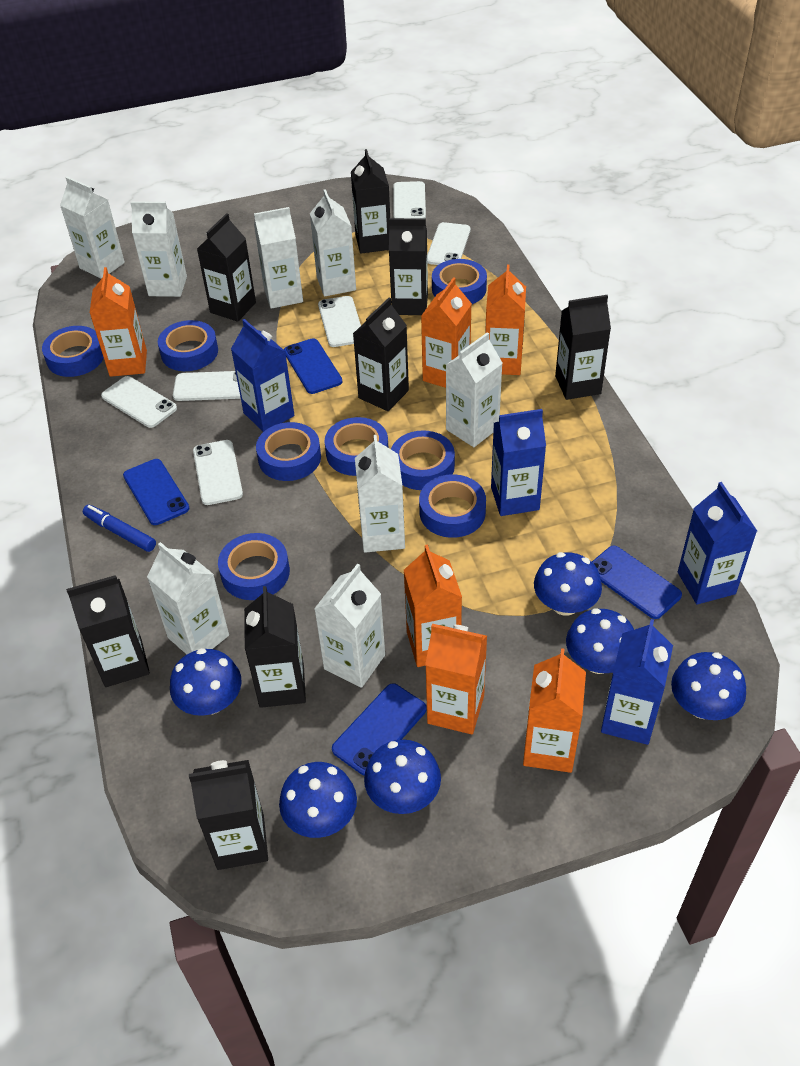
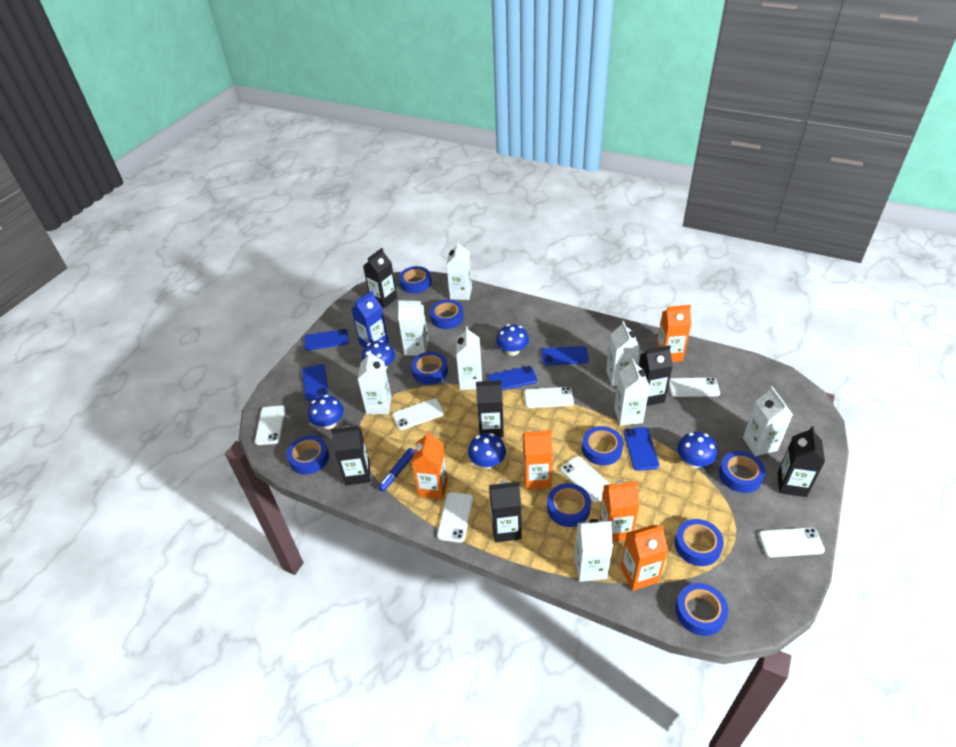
black carton: 8 -> 6
blue carton: 4 -> 1
blue mushroom: 6 -> 5
blue phone: 4 -> 5
blue tape: 8 -> 9
orange carton: 6 -> 5
white phone: 6 -> 7

